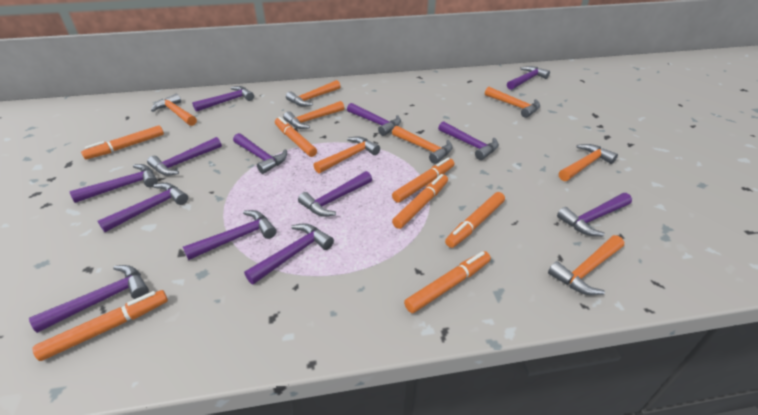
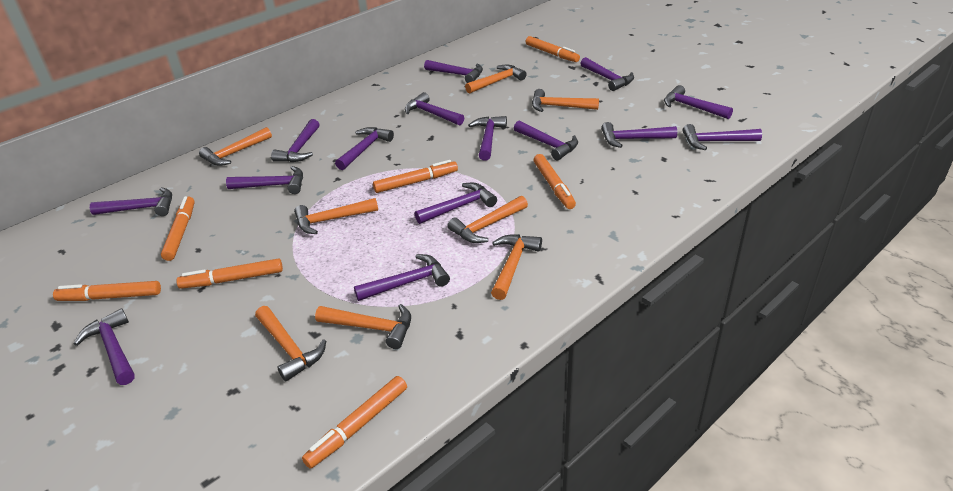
purple hammer: 13 -> 15

